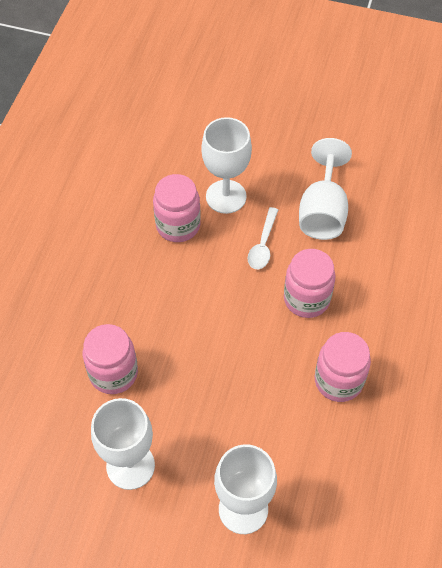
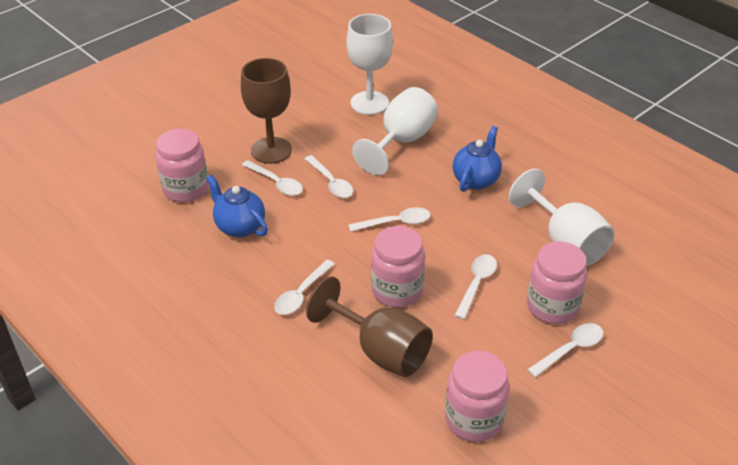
blue teapot: 0 -> 2
brown goblet: 0 -> 2
white goblet: 4 -> 3
white spoon: 1 -> 6

